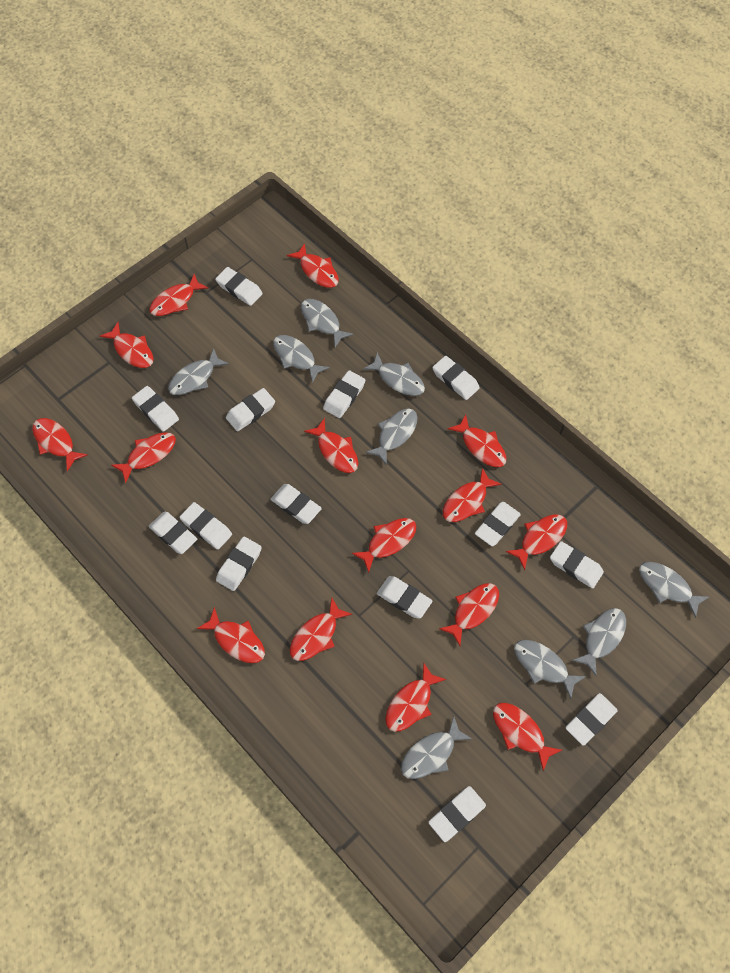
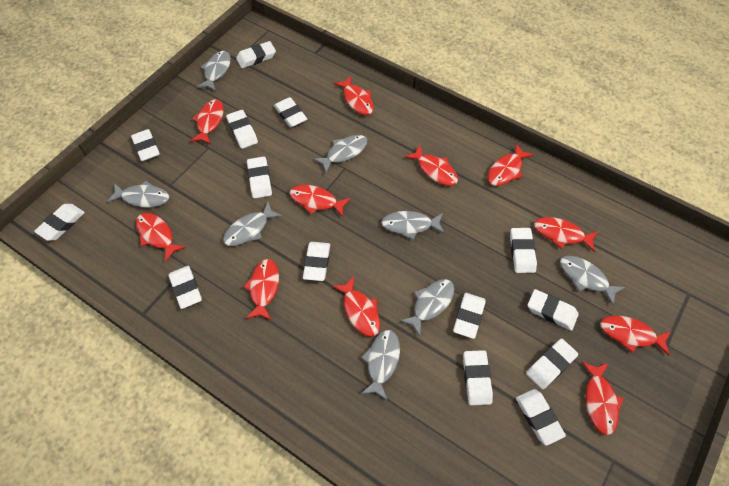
grey fish: 9 -> 8
red fish: 15 -> 11

